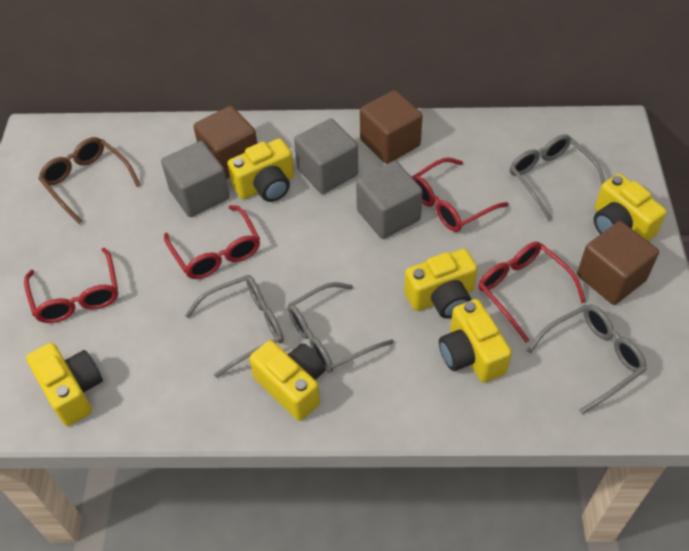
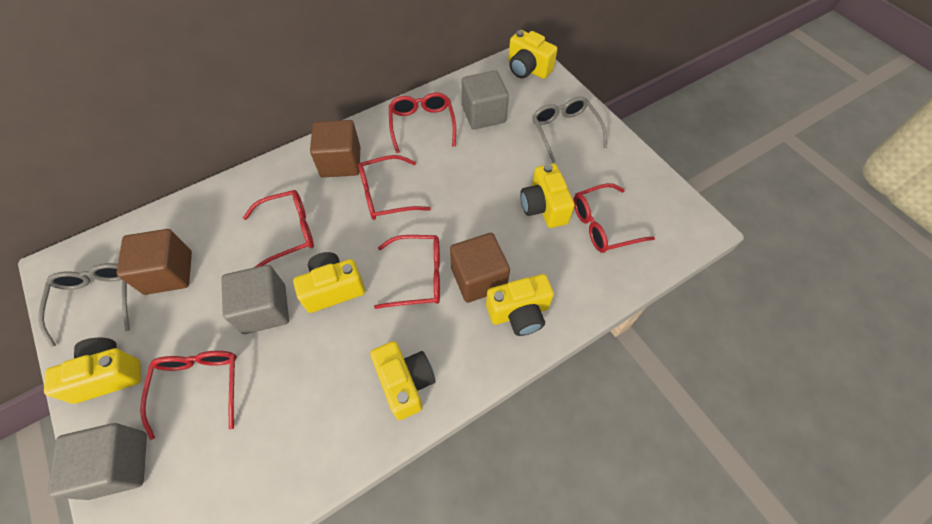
brown glasses: 1 -> 0
grey glasses: 4 -> 2
red glasses: 4 -> 6

